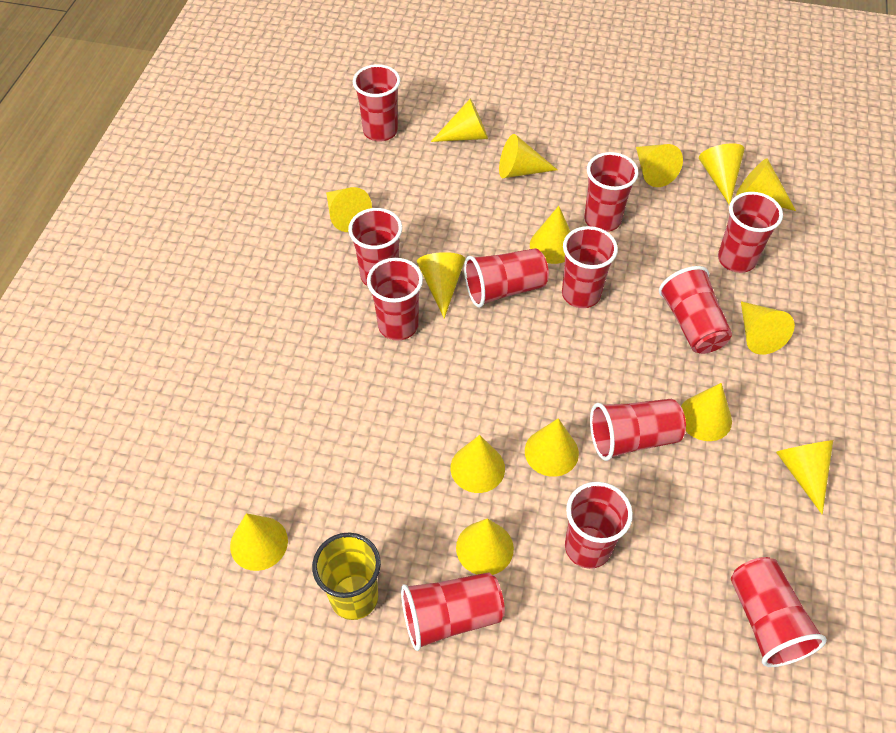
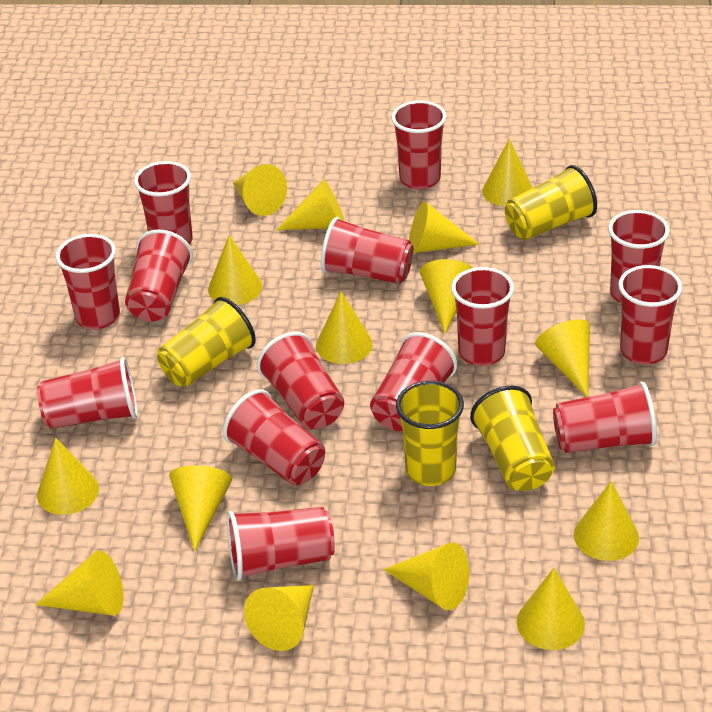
red cup: 12 -> 14
yellow cup: 1 -> 4

